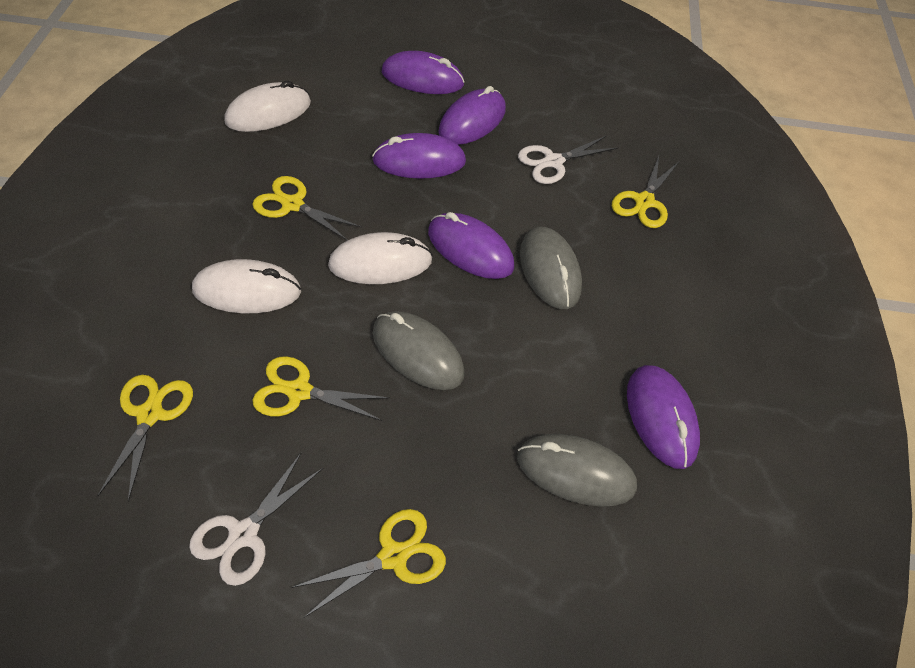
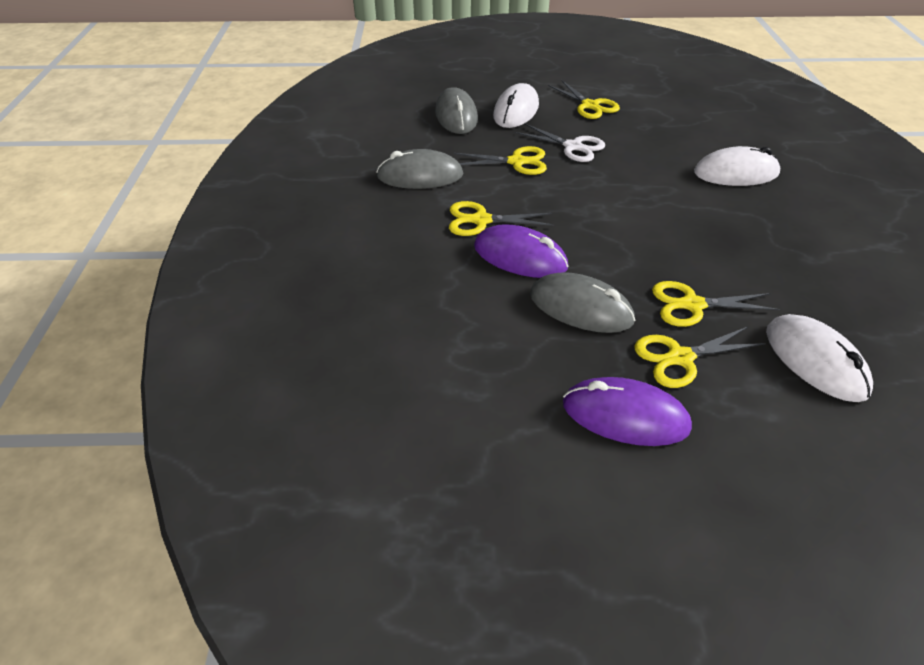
purple mouse: 5 -> 2
white scissors: 2 -> 1

